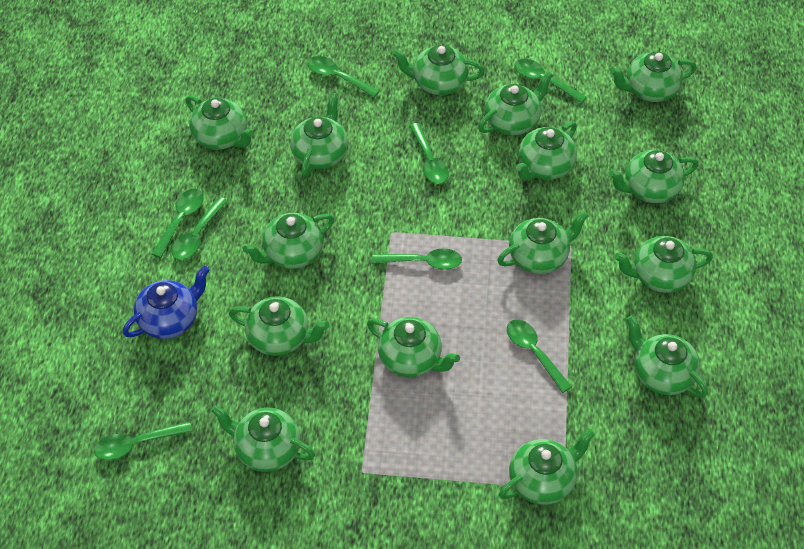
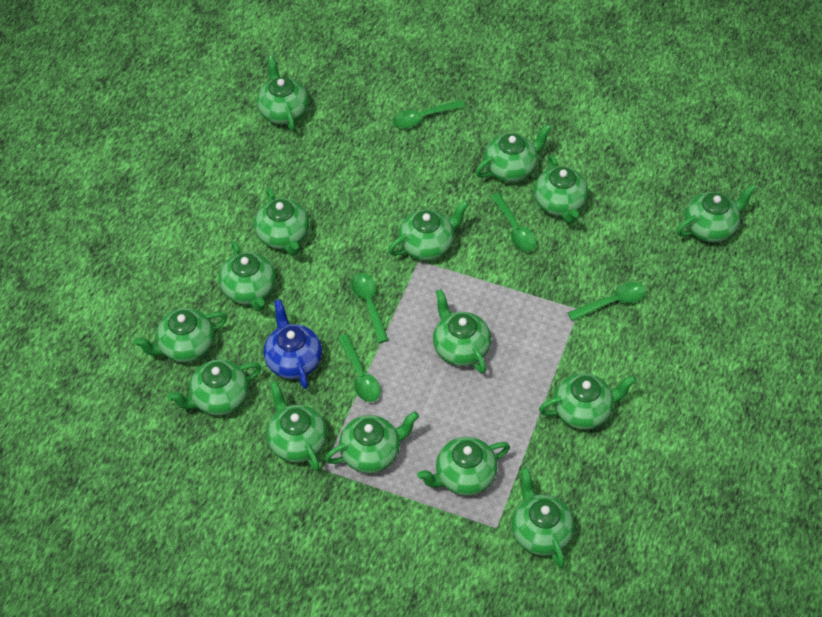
green spoon: 8 -> 5

